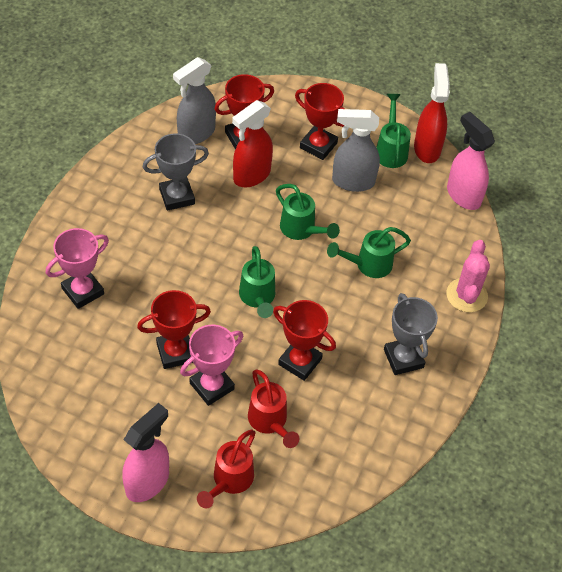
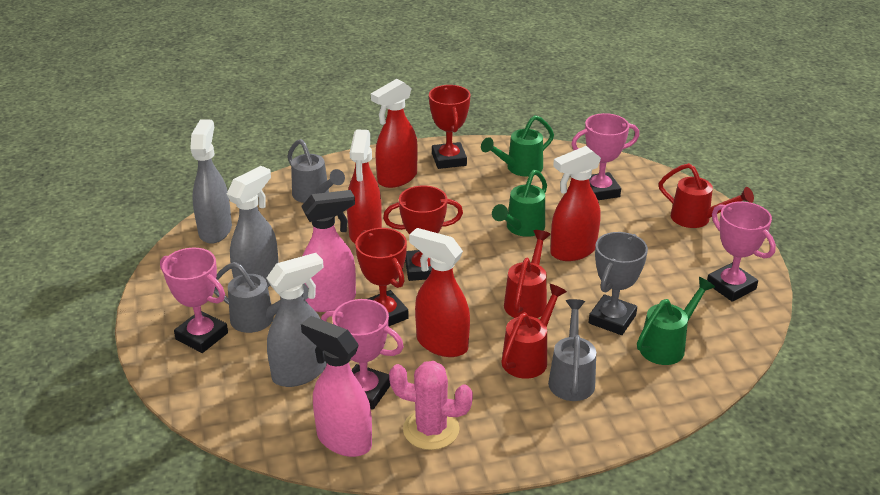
green watering can: 4 -> 3
grey spray bottle: 2 -> 3
grey trophy: 2 -> 1
grey watering can: 0 -> 3
pink trophy: 2 -> 4
red spray bottle: 2 -> 4
red trophy: 4 -> 3
red watering can: 2 -> 3

